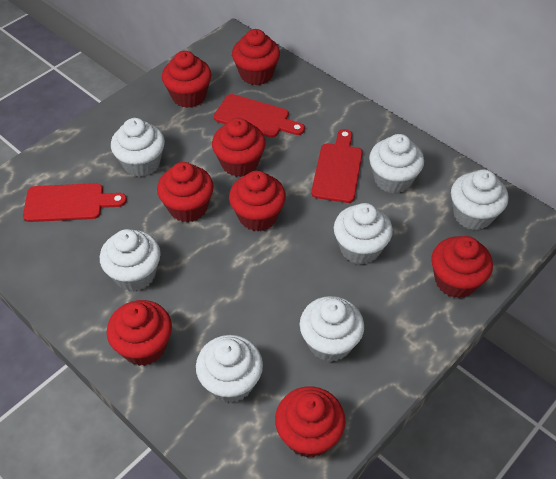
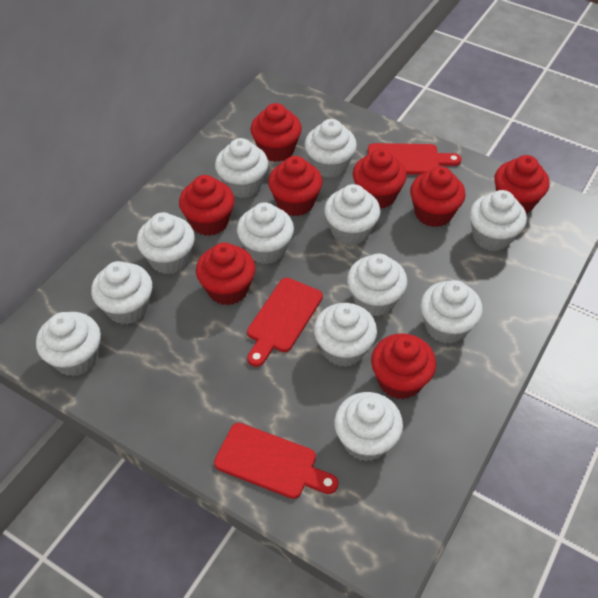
white cupcake: 7 -> 12

